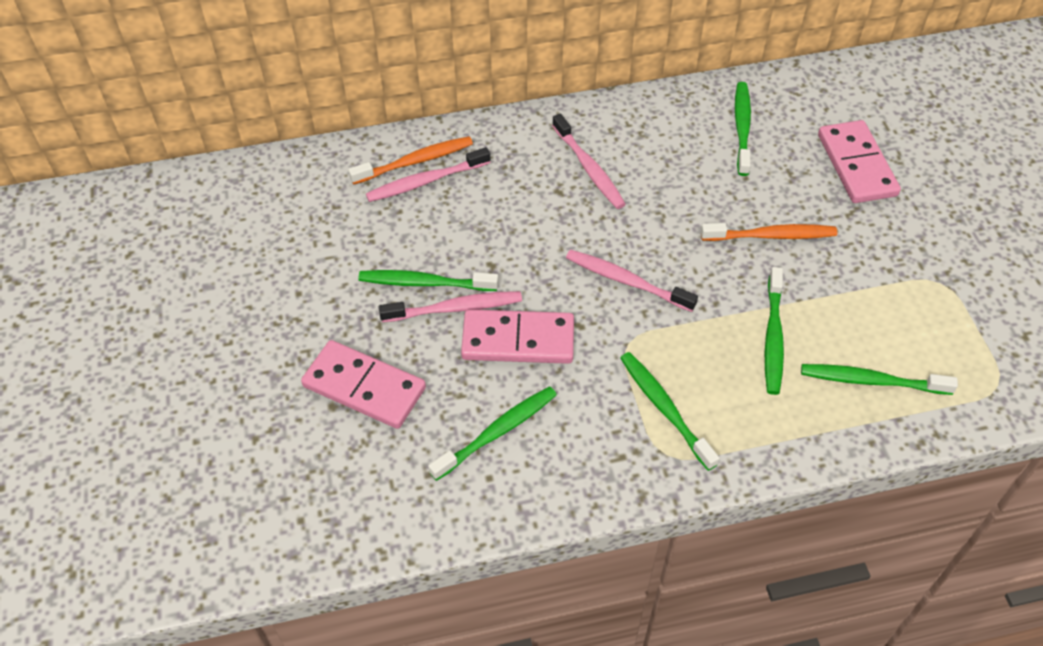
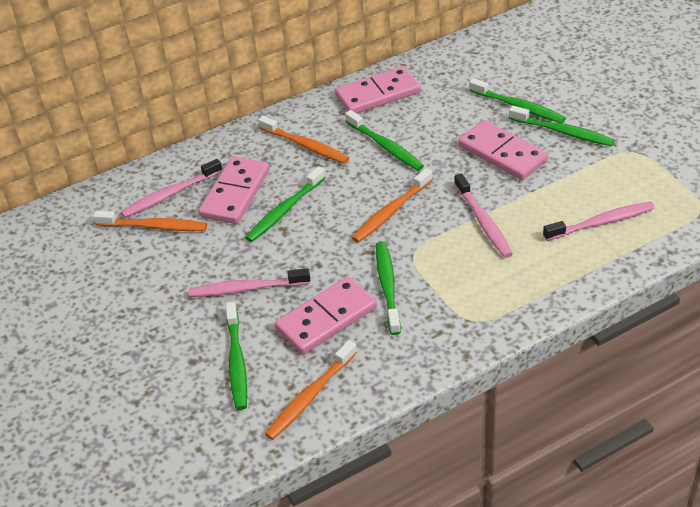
orange toothbrush: 2 -> 4
pink domino: 3 -> 4

